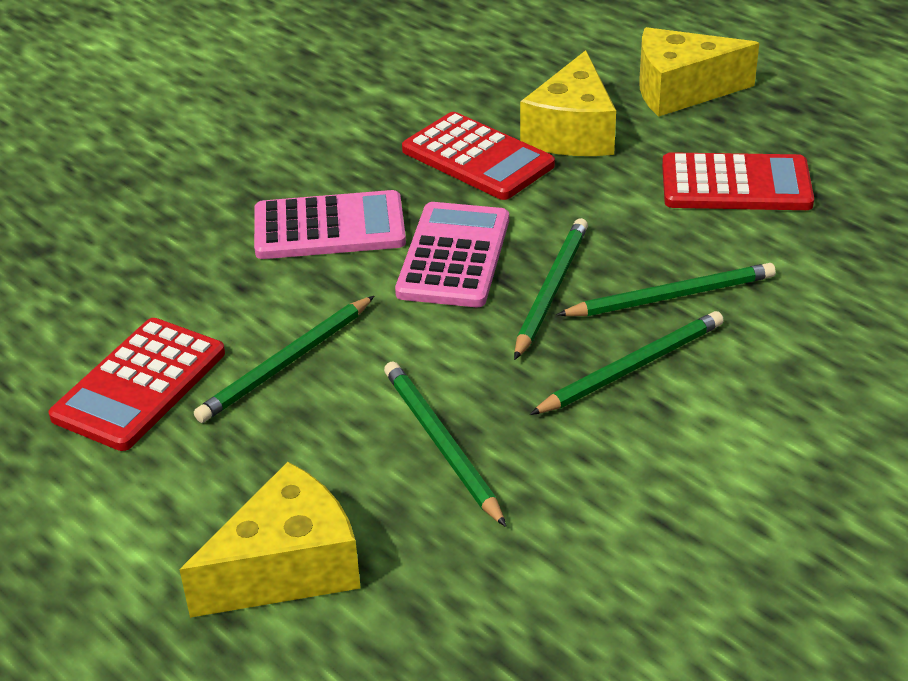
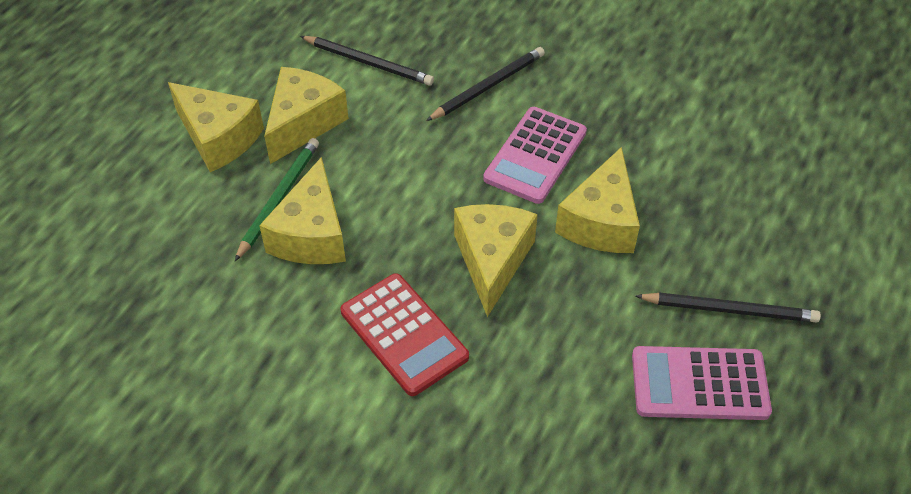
black pencil: 0 -> 3
green pencil: 5 -> 1
red calculator: 3 -> 1
yellow cheese: 3 -> 5

